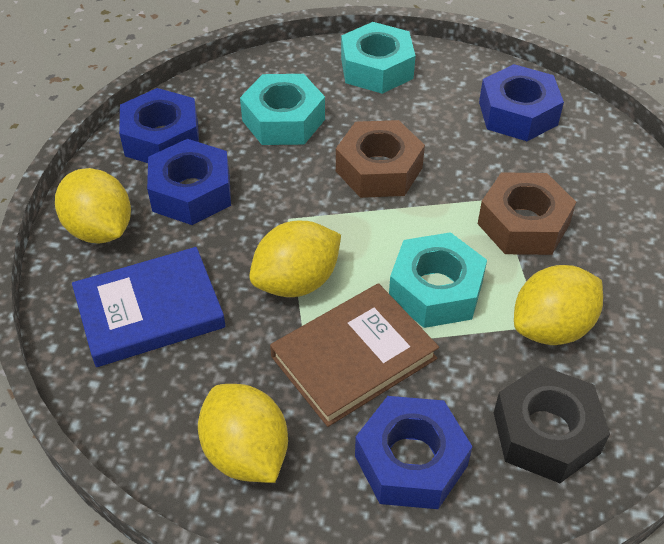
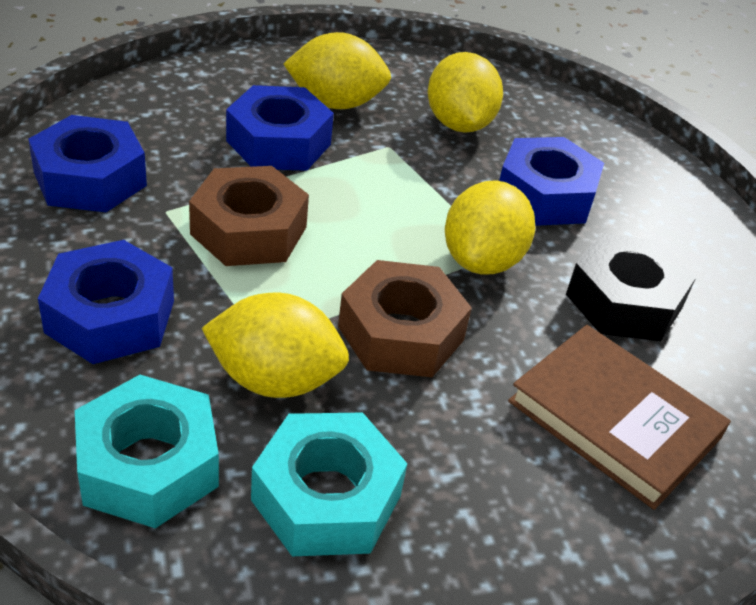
blue book: 1 -> 0
turquoise nut: 3 -> 2

